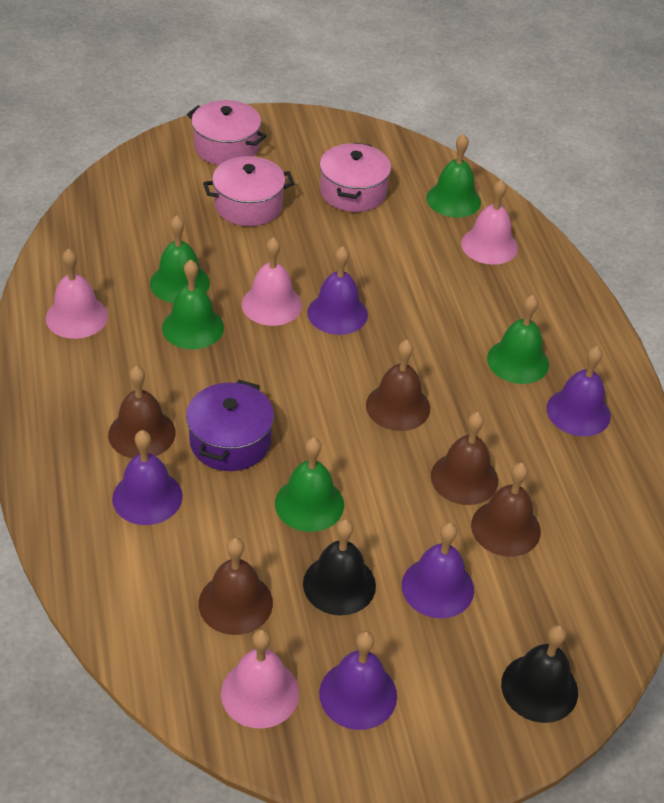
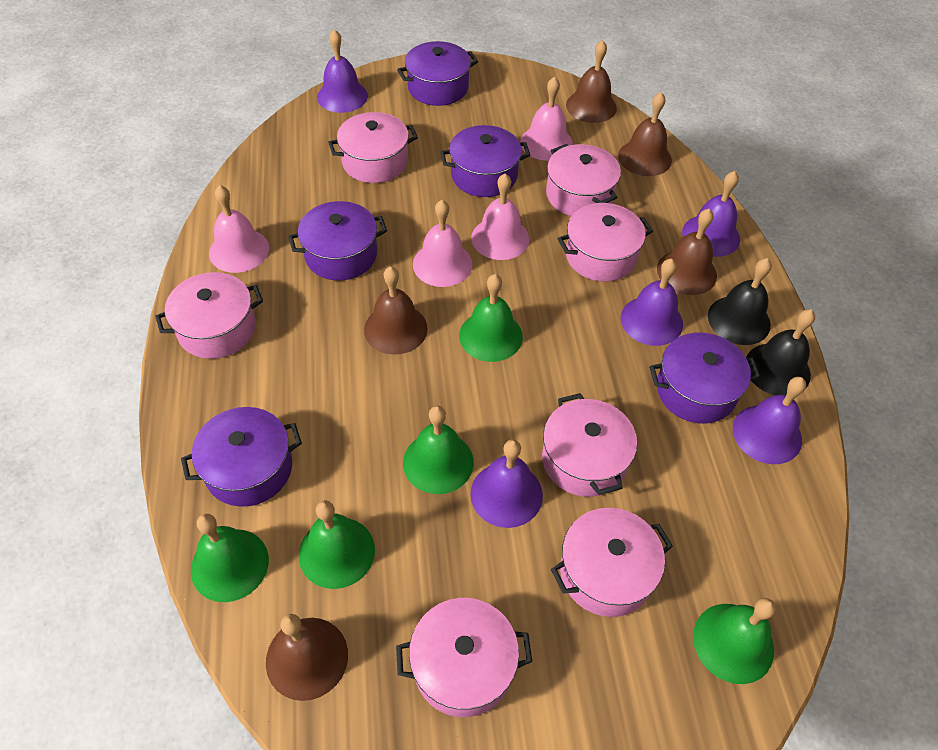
pink pot: 3 -> 7
purple pot: 1 -> 5

